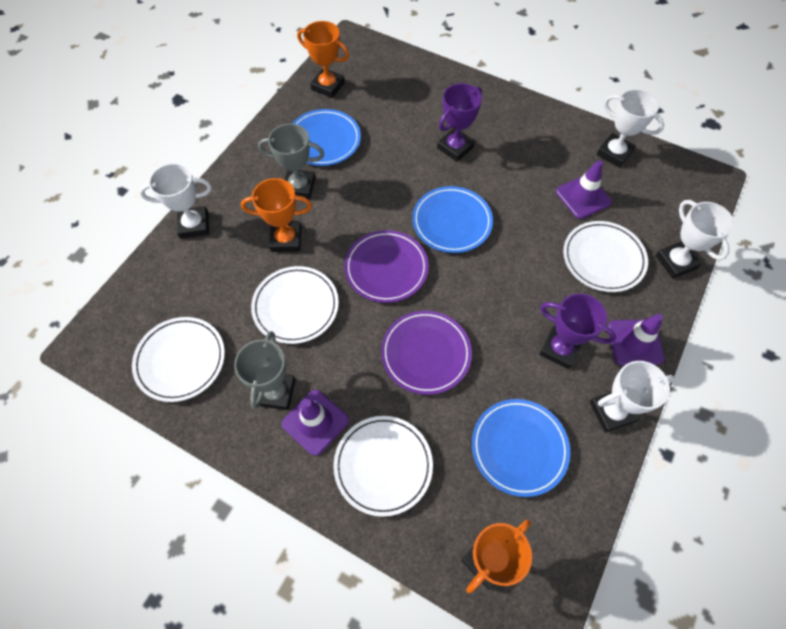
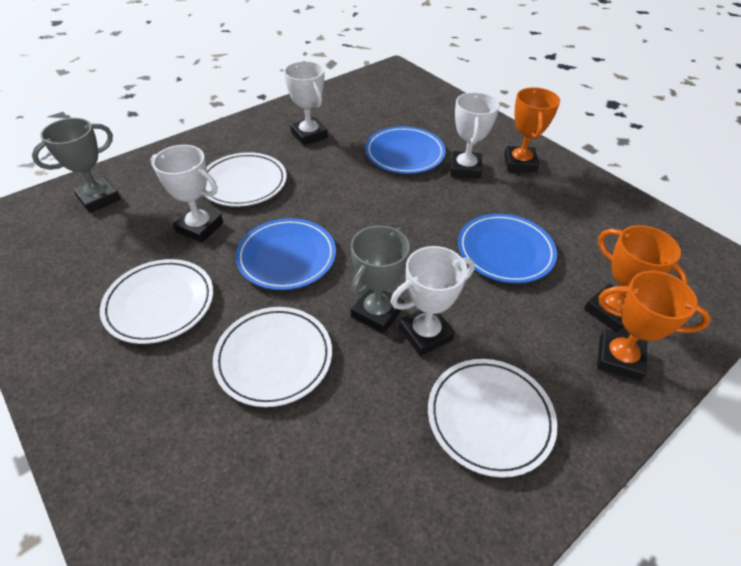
purple plate: 2 -> 0
purple traffic cone: 3 -> 0
purple trophy: 2 -> 0

